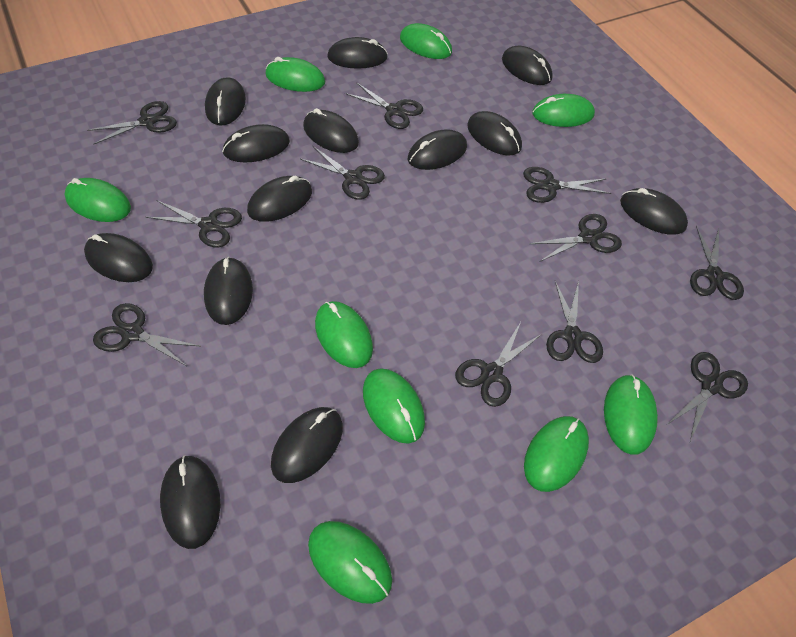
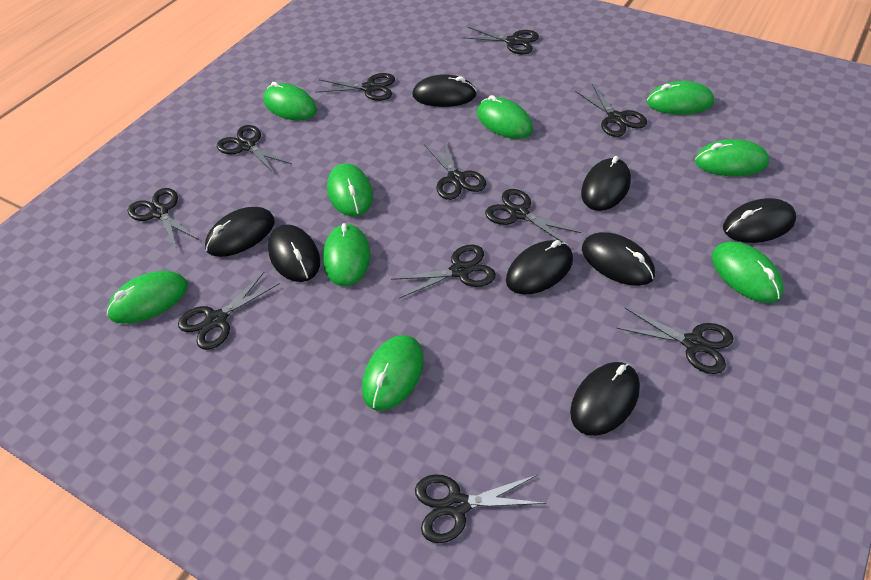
black mouse: 13 -> 8

